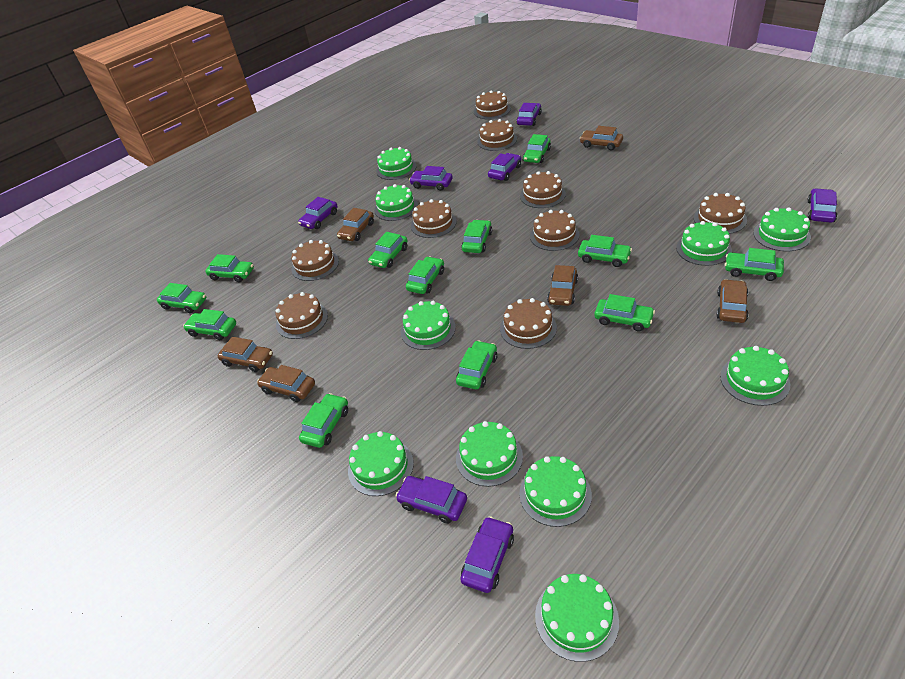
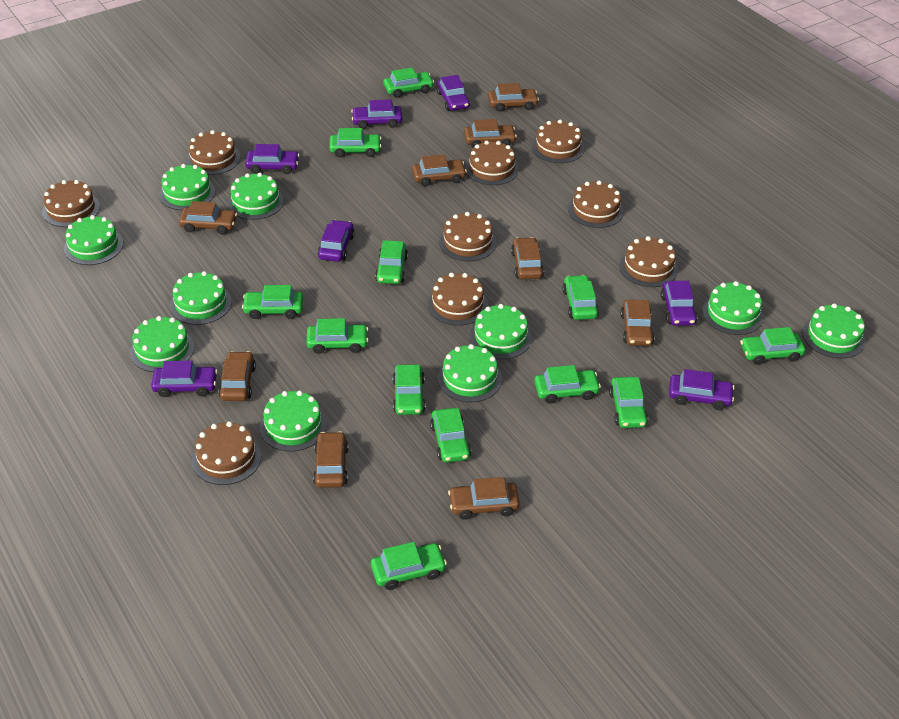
brown car: 6 -> 9

